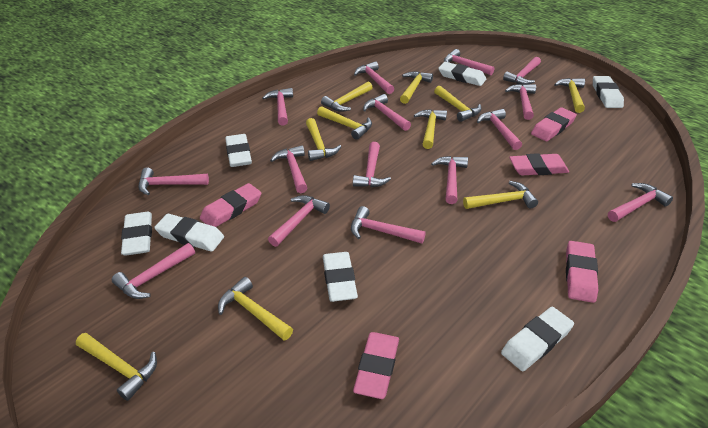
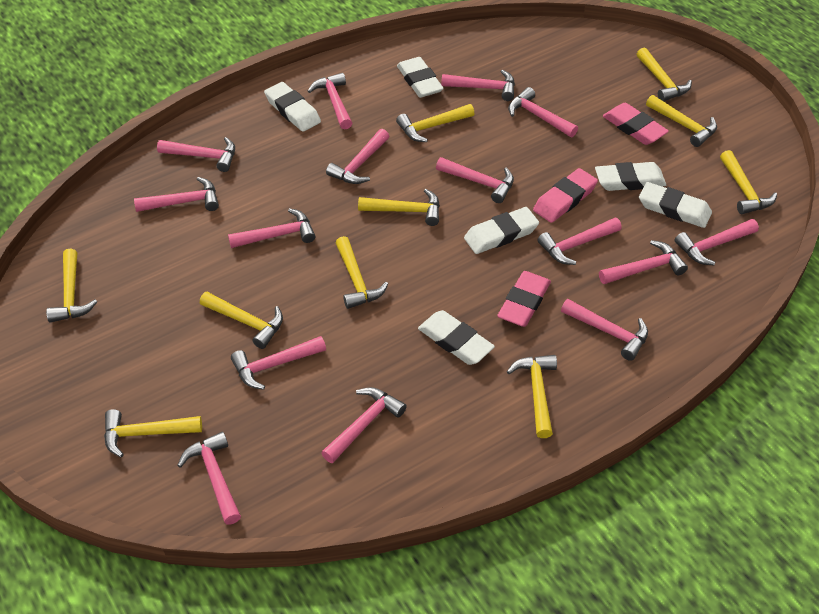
pink eraser: 5 -> 3
white eraser: 7 -> 6

